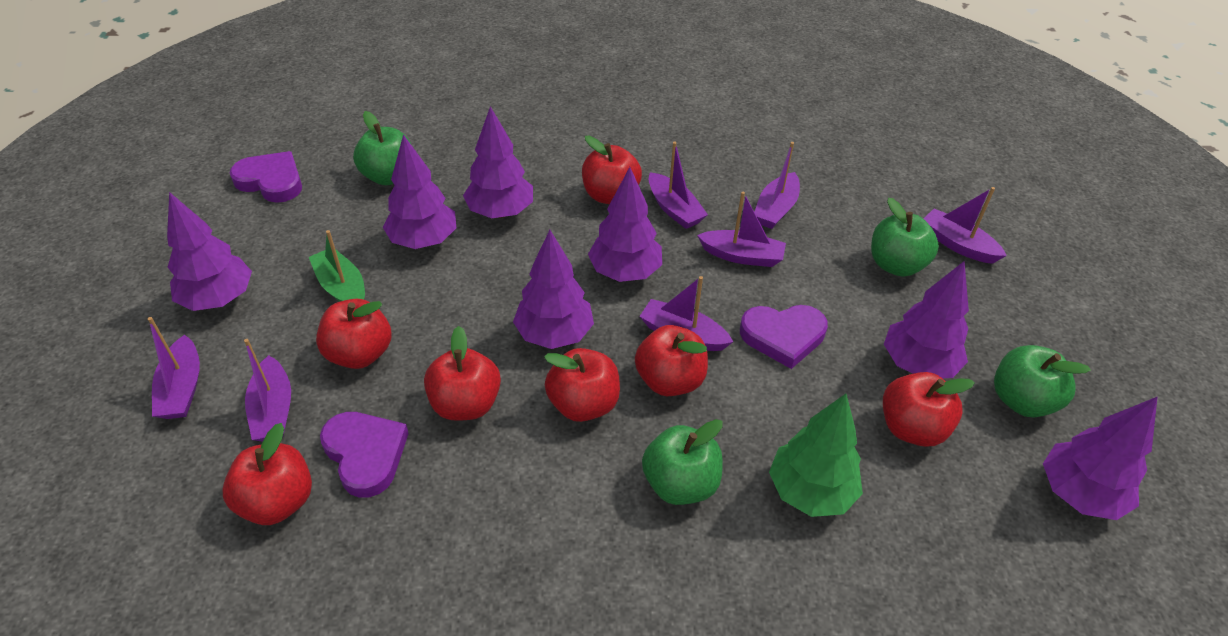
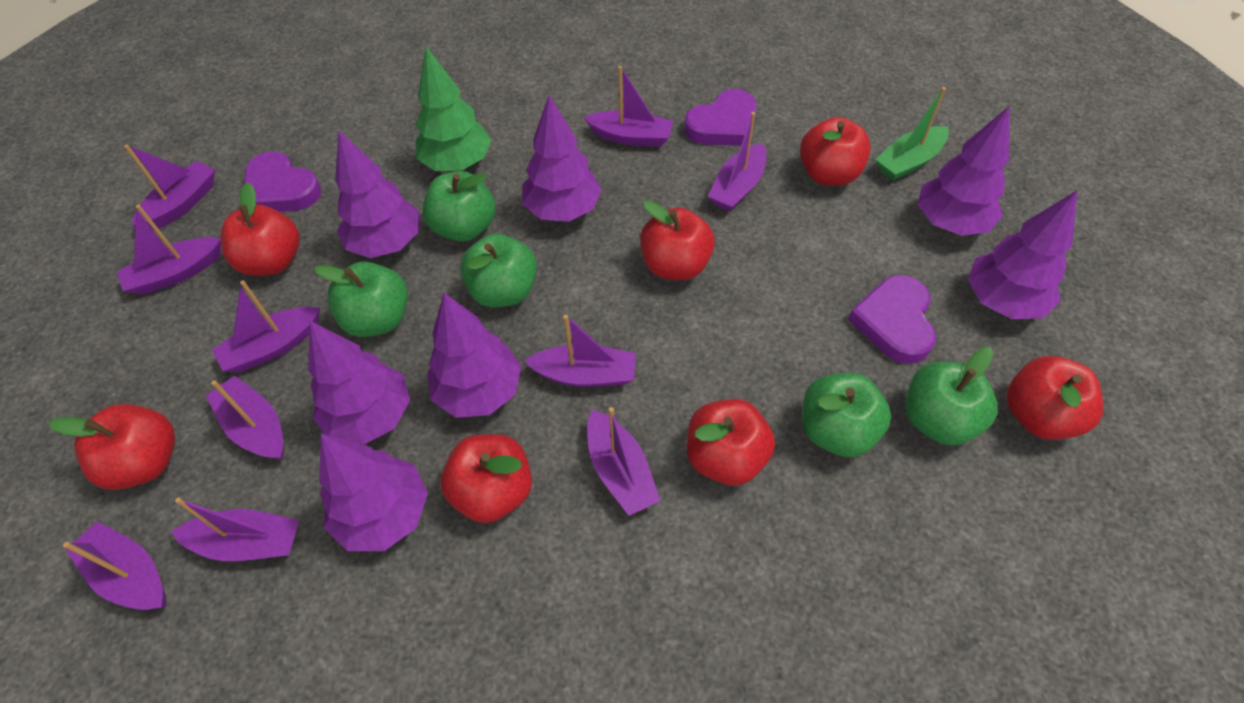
green apple: 4 -> 5
purple boat: 7 -> 10

